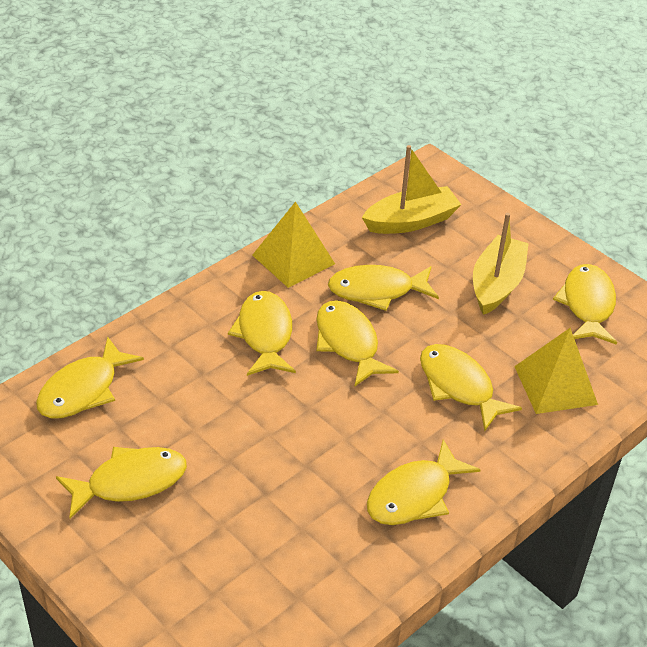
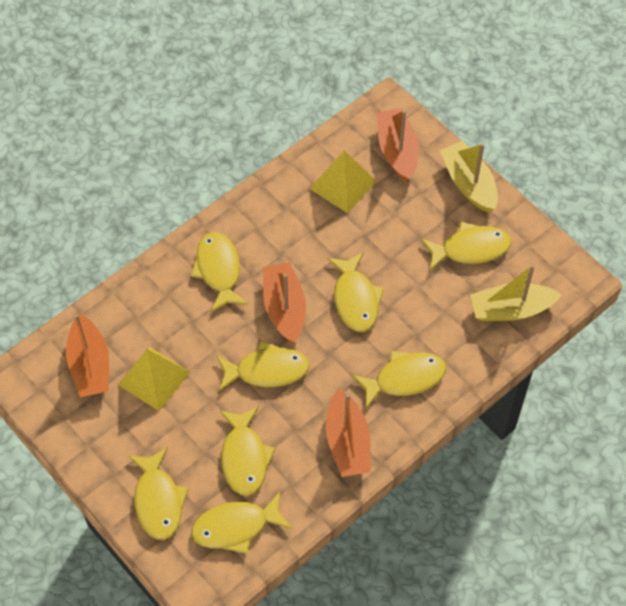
orange boat: 0 -> 4

